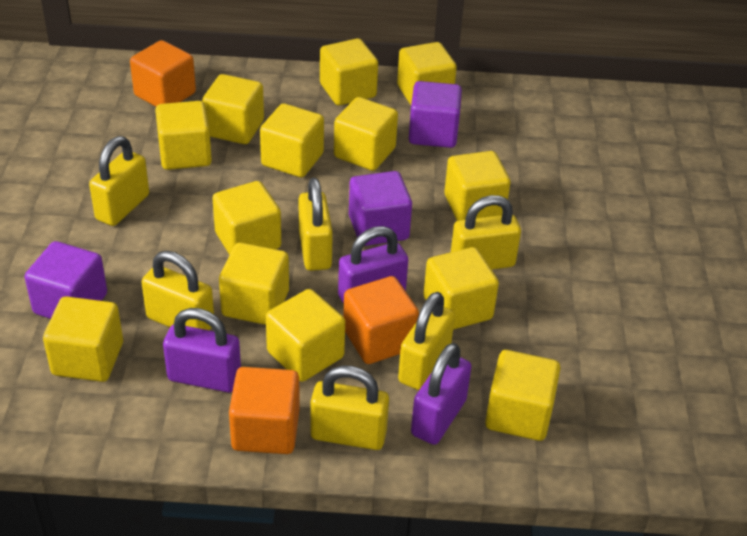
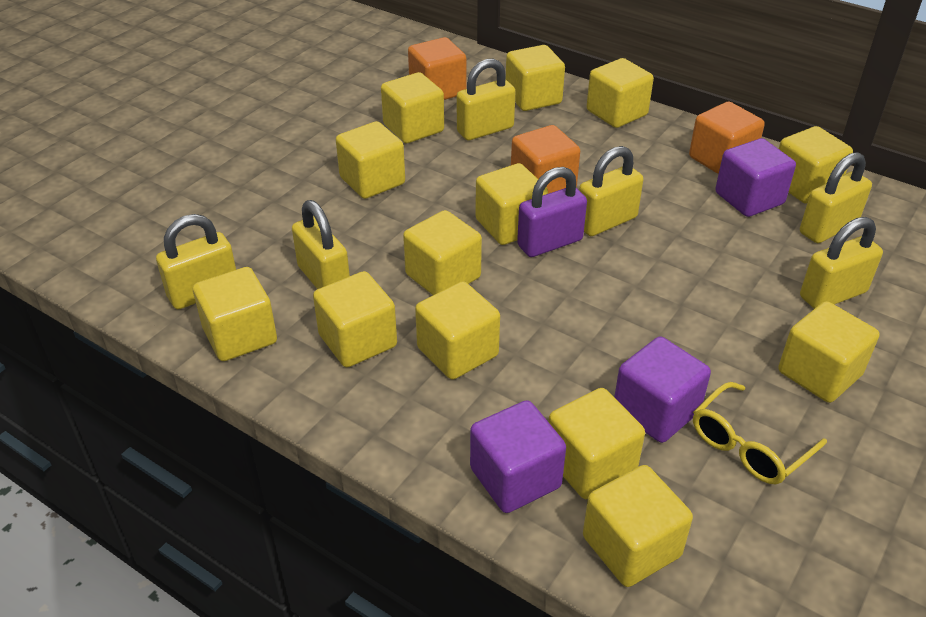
purple padlock: 3 -> 1
yellow glasses: 0 -> 1

